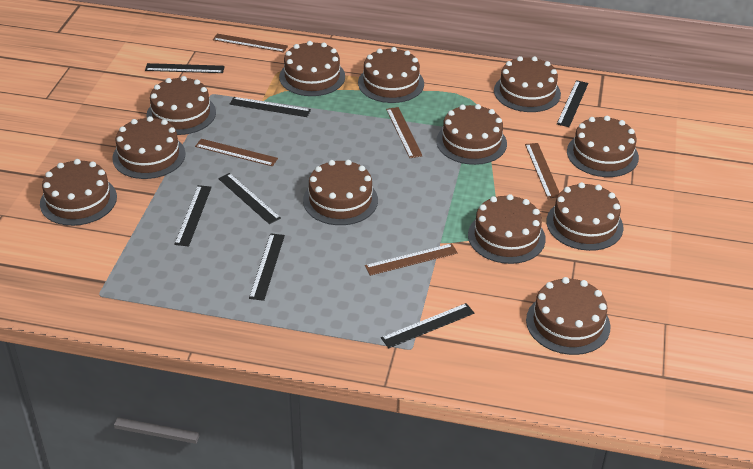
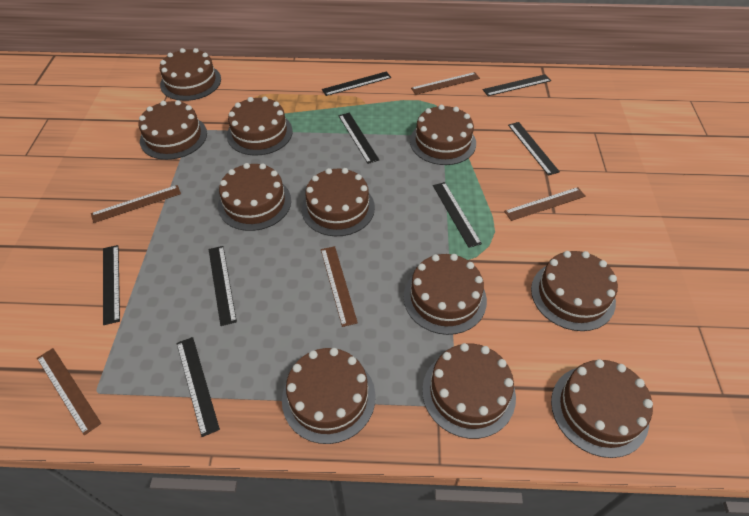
black ruler: 7 -> 8
brown cake: 12 -> 11

